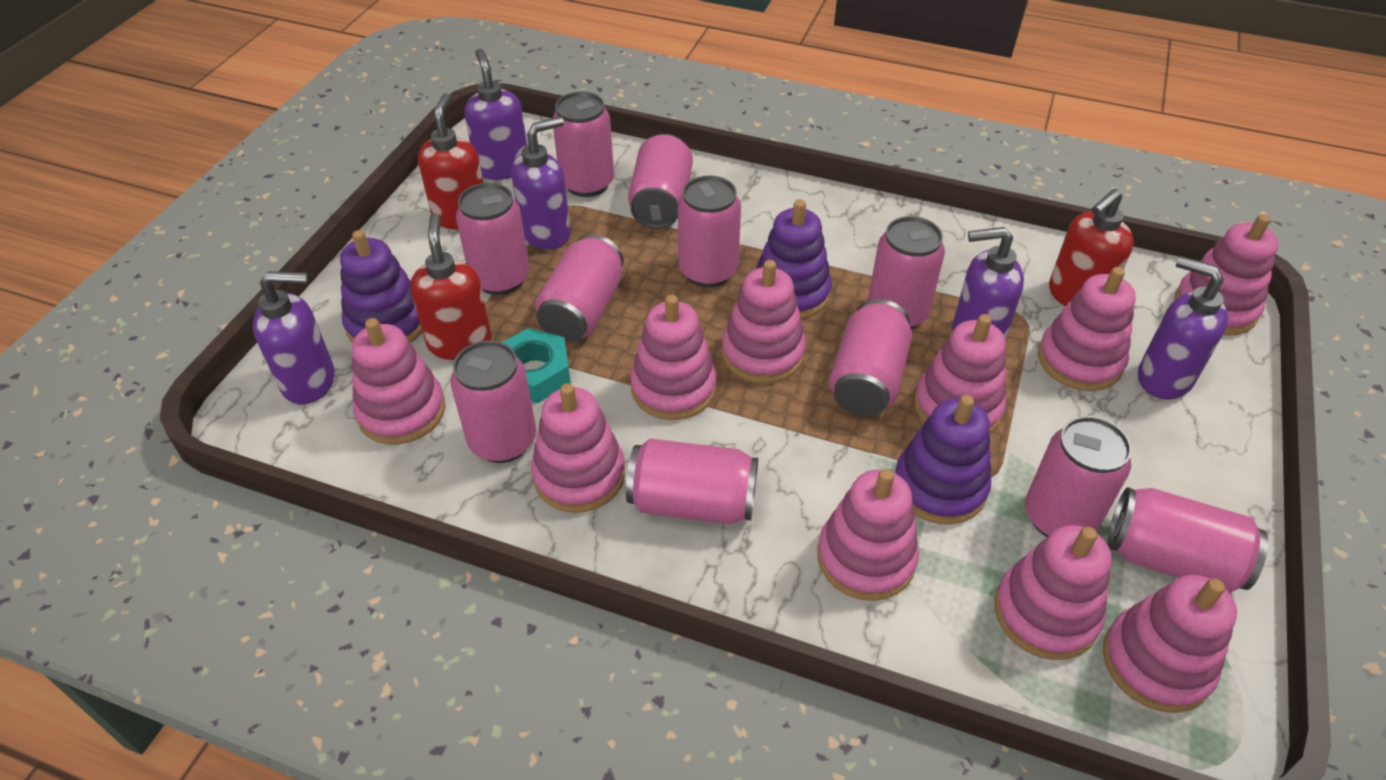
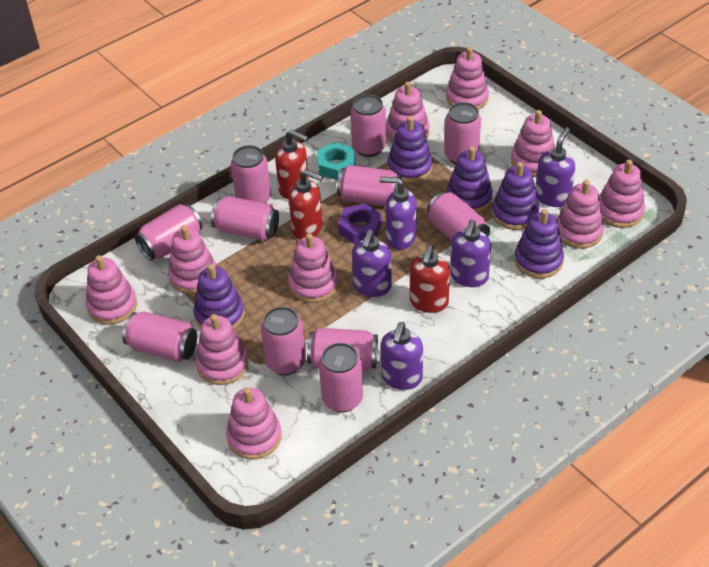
purple nut: 0 -> 1
purple stacking toy: 3 -> 5

